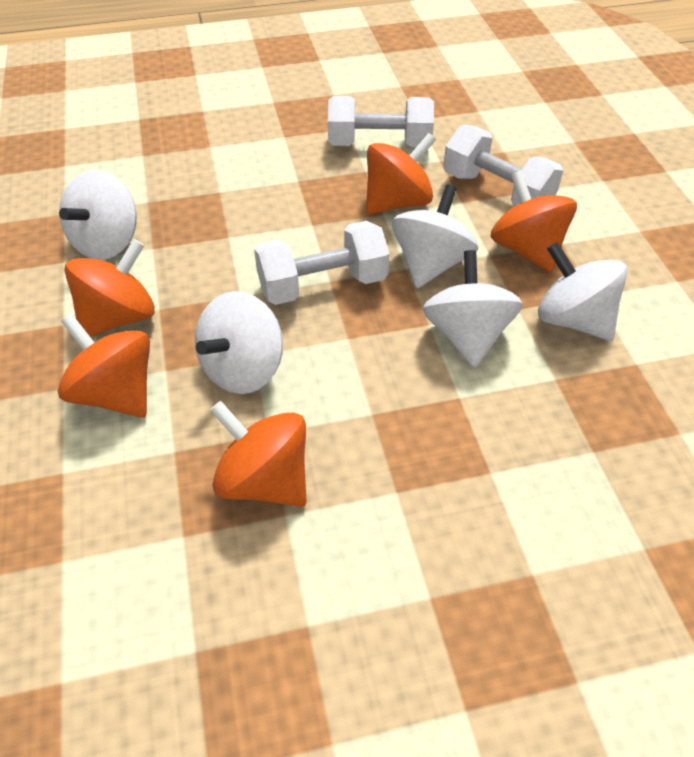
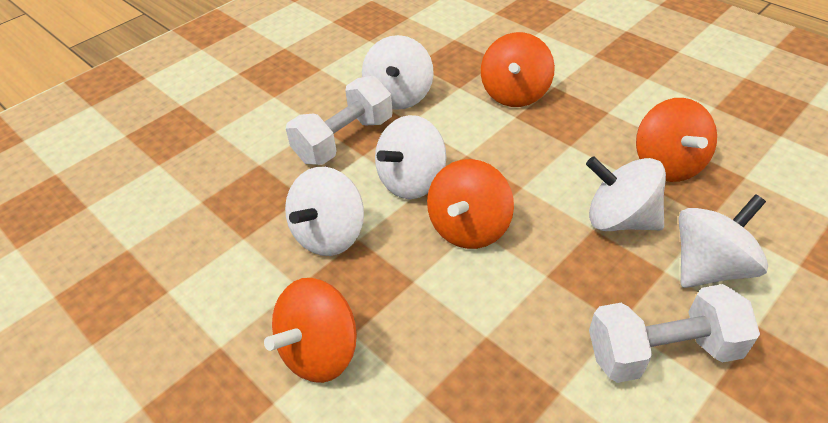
orange spinning top: 5 -> 4
white dumbbell: 3 -> 2

